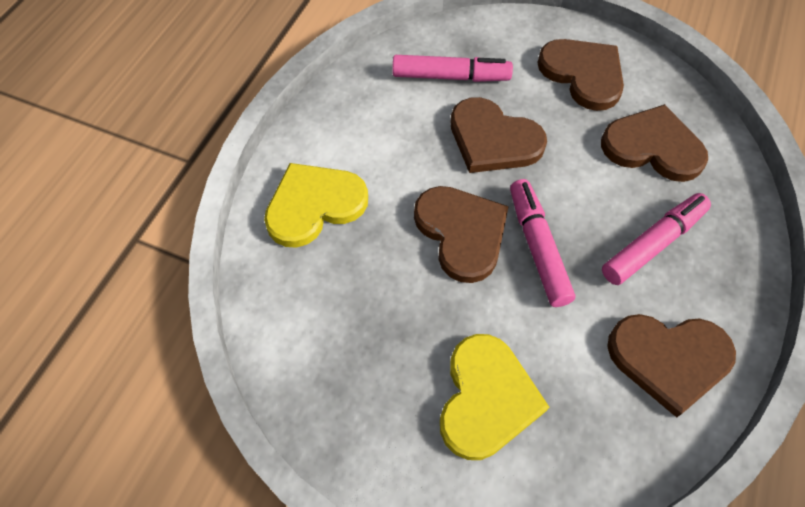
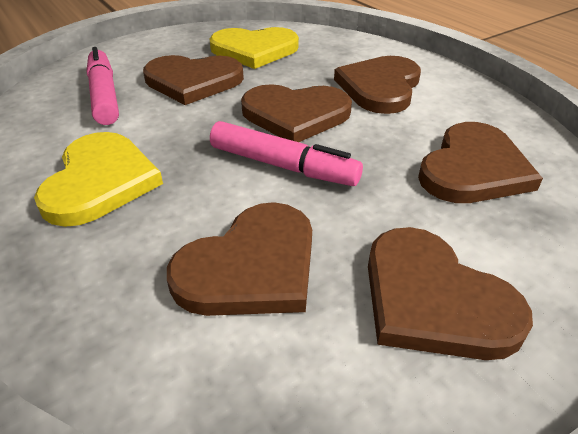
brown heart: 5 -> 6
pink marker: 3 -> 2

